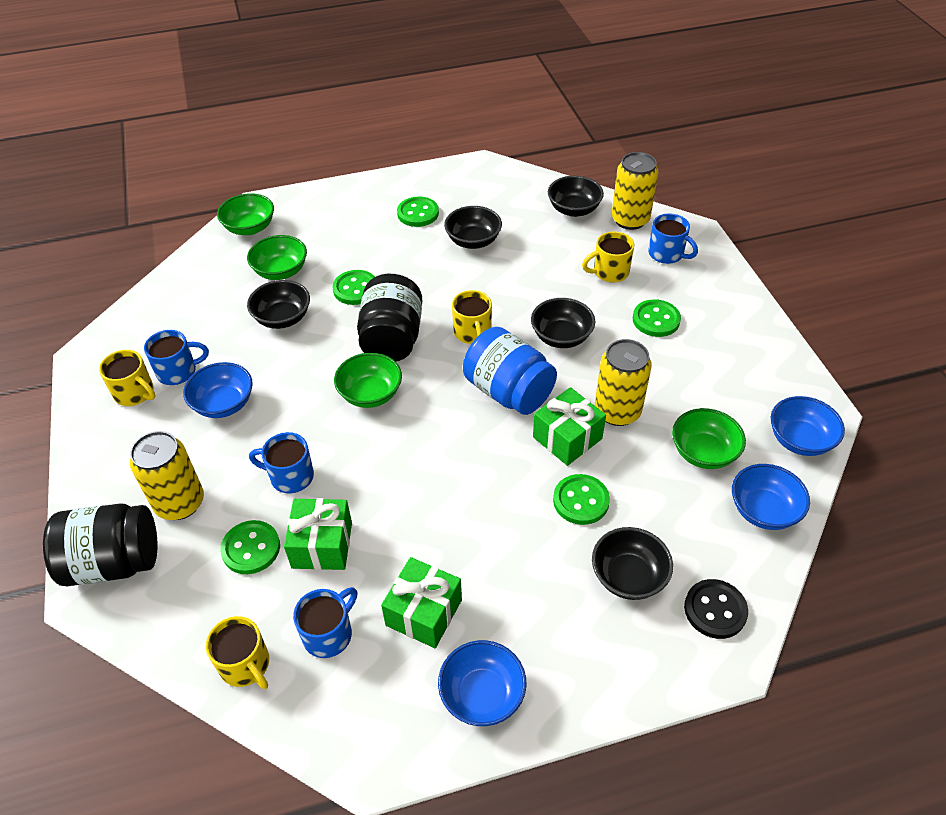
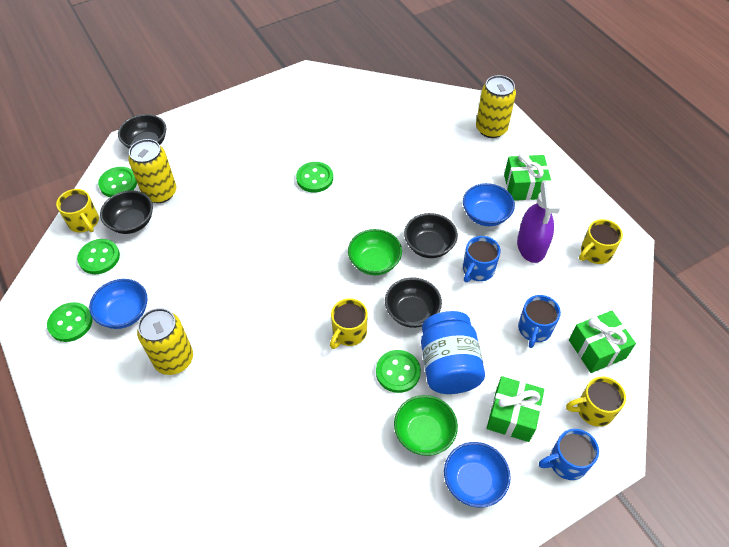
black bowl: 5 -> 4
black button: 1 -> 0
black jar: 2 -> 0
blue bowl: 4 -> 3
blue mug: 4 -> 3
green bowl: 4 -> 2
purple spray bottle: 0 -> 1

